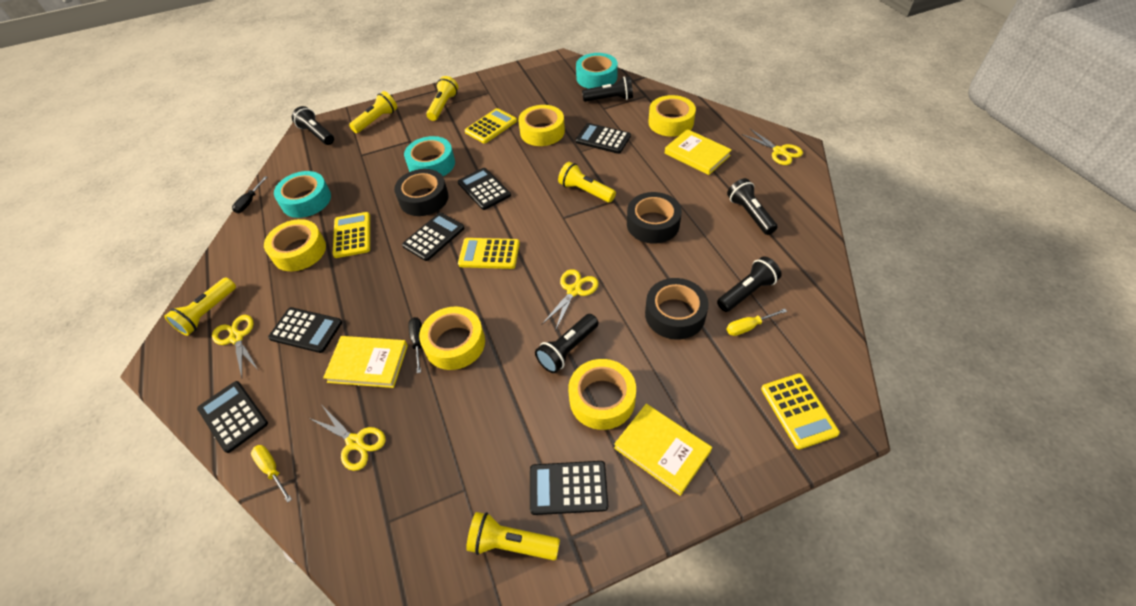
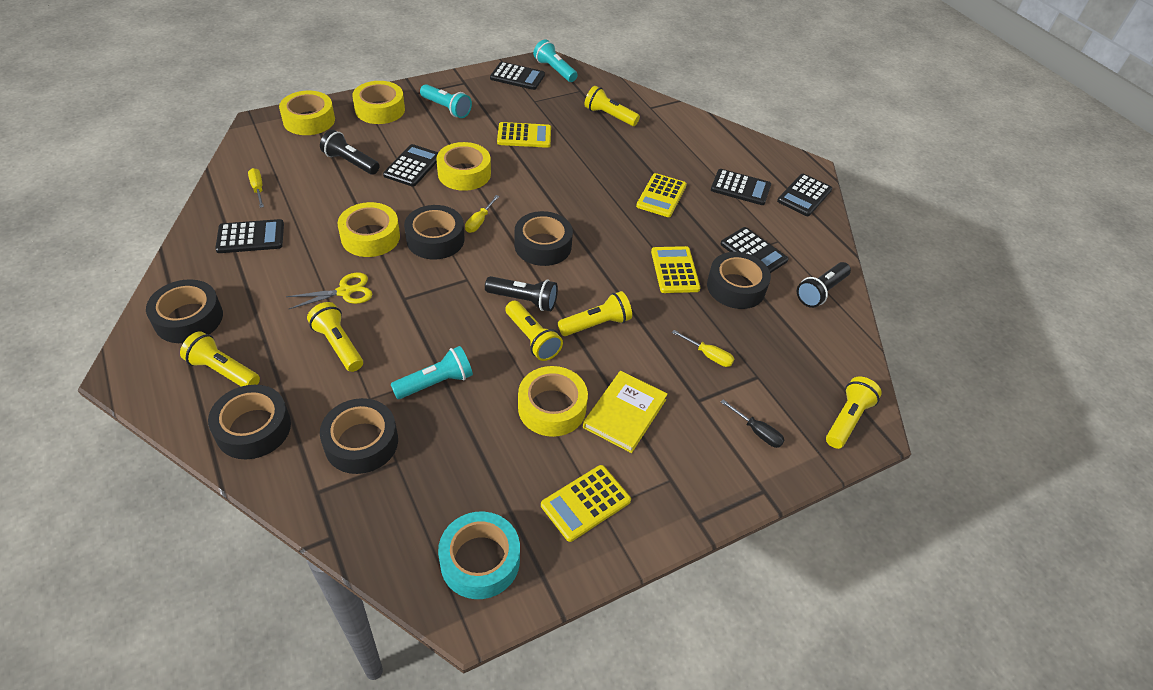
black flashlight: 5 -> 3
black screwdriver: 2 -> 1
black tape: 3 -> 6
turquoise flashlight: 0 -> 3
turquoise tape: 3 -> 1
yellow book: 3 -> 1
yellow flashlight: 5 -> 6
yellow scissors: 4 -> 1
yellow screwdriver: 2 -> 3

